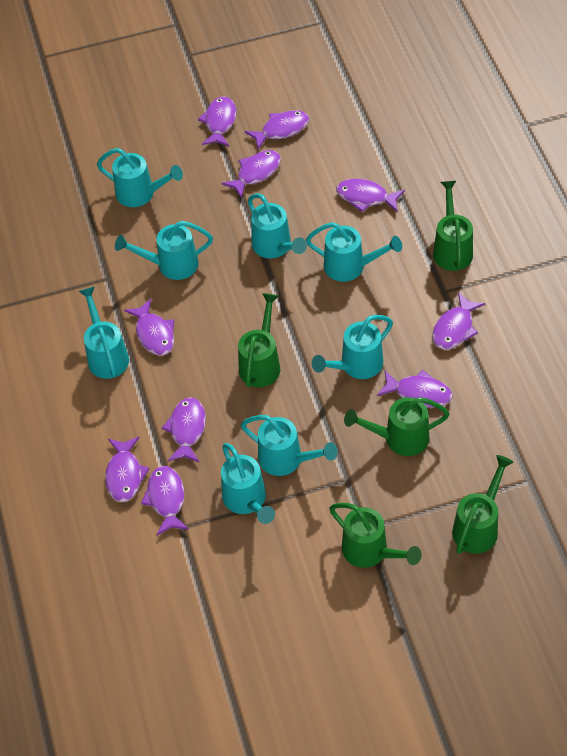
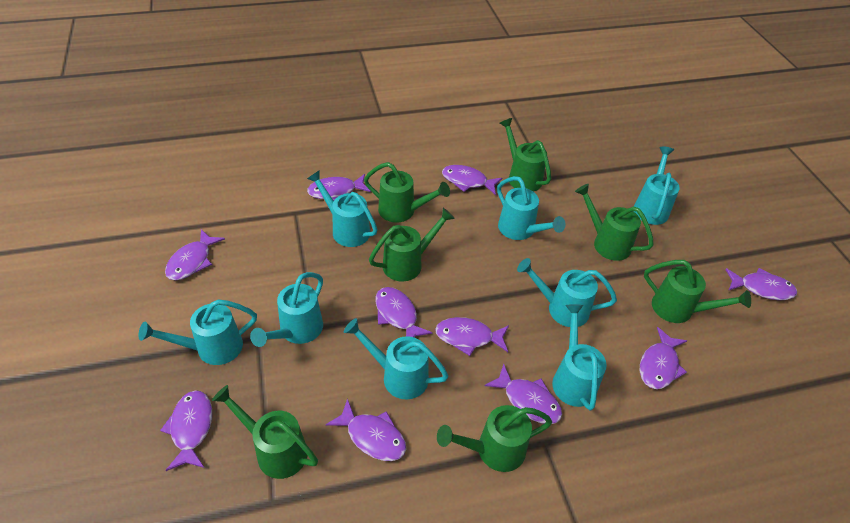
green watering can: 5 -> 7

